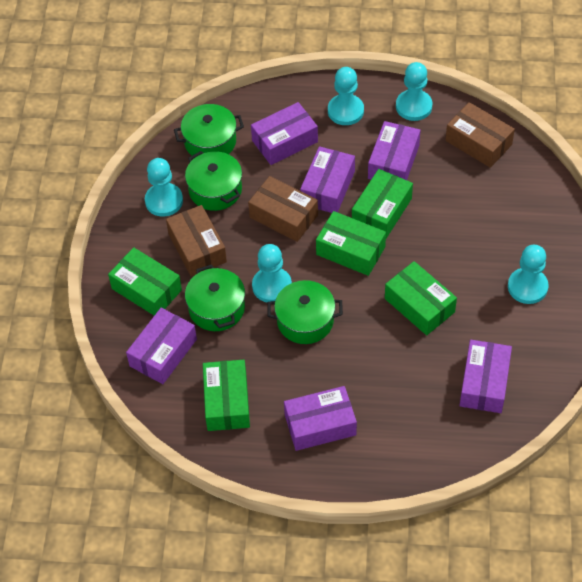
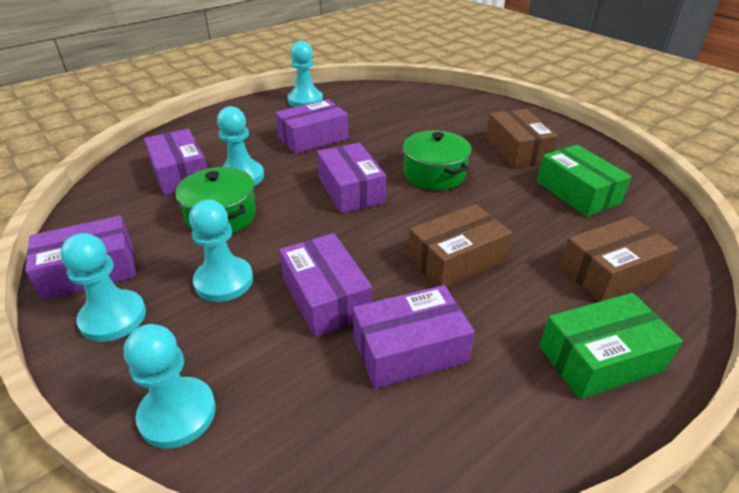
green box: 5 -> 2
green pot: 4 -> 2

